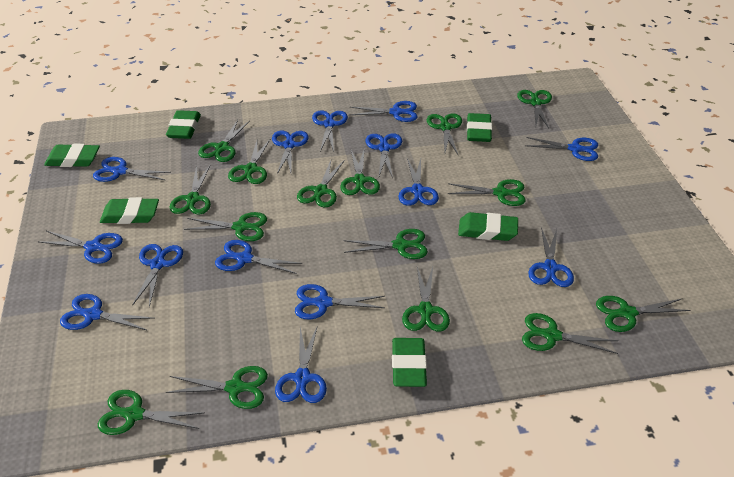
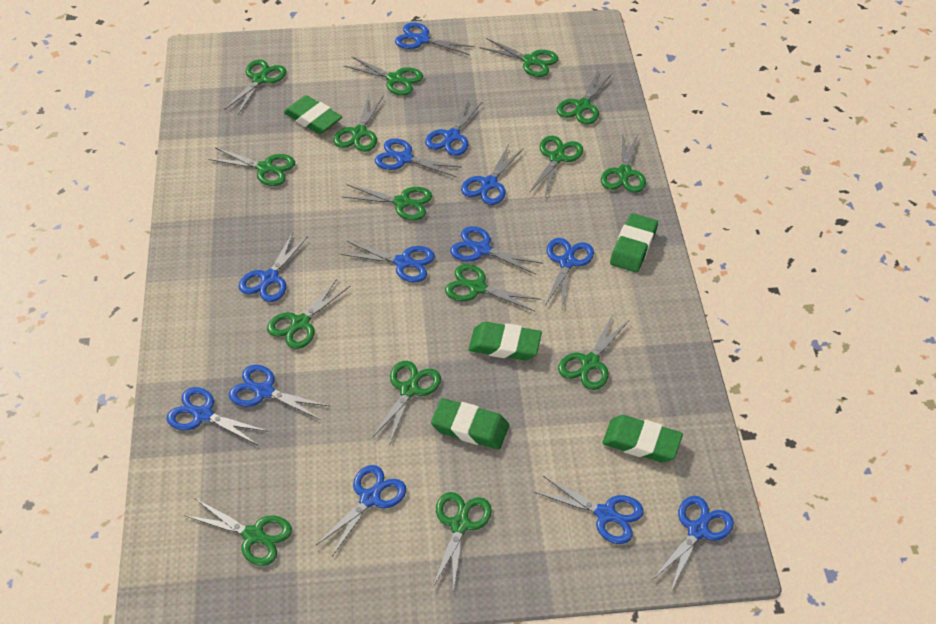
blue scissors: 14 -> 13
green eraser: 6 -> 5

